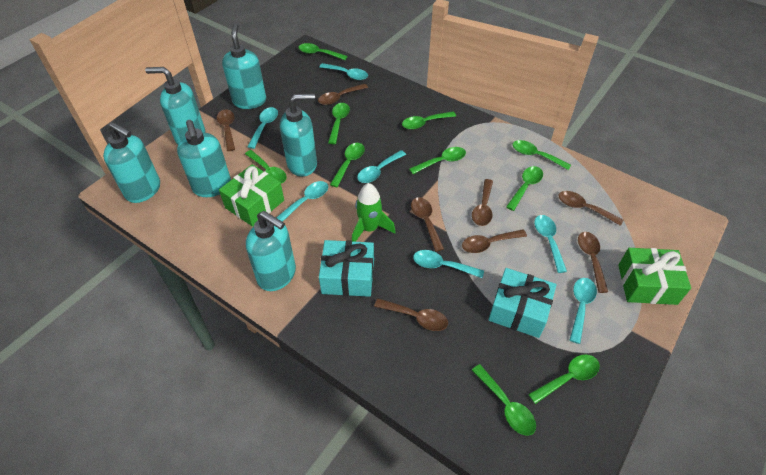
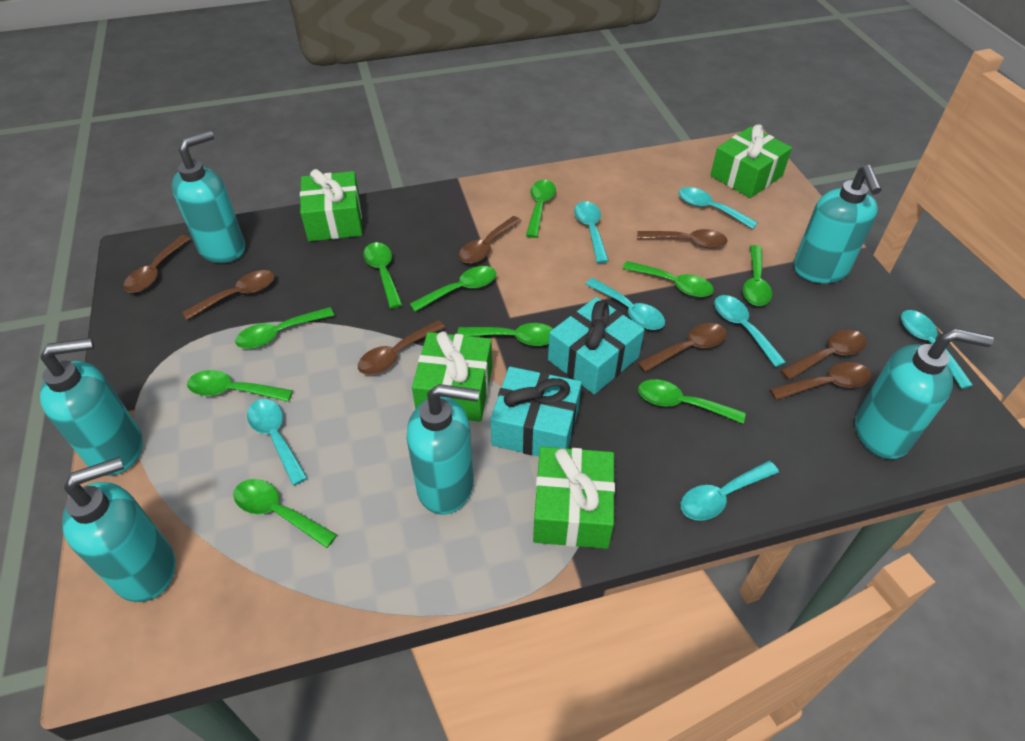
green gift: 2 -> 4
green rocket: 1 -> 0

